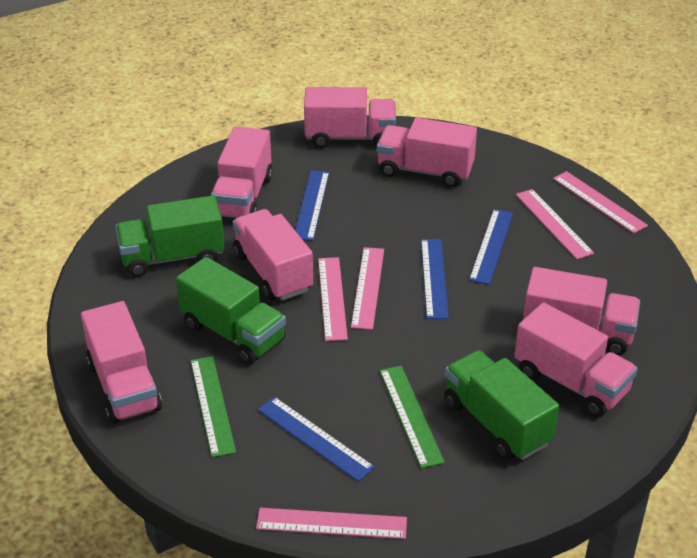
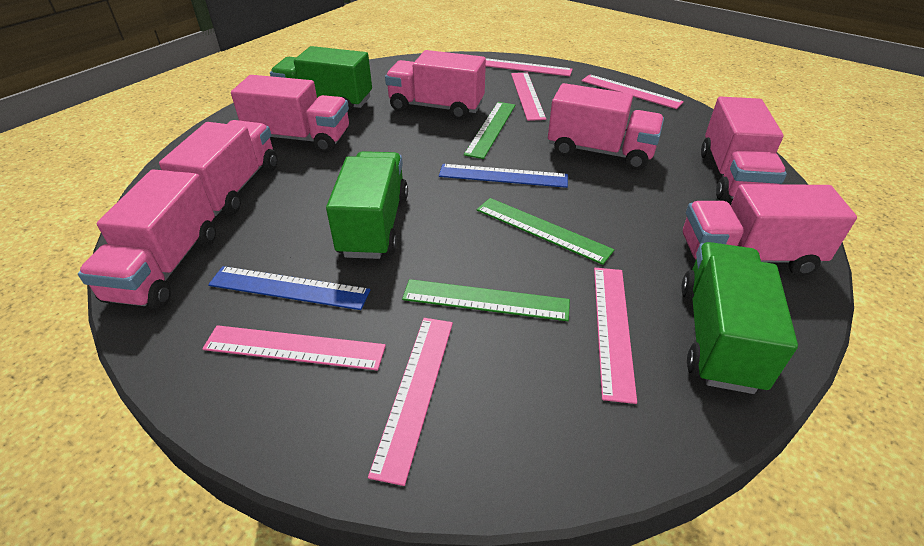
blue ruler: 4 -> 2
green ruler: 2 -> 3
pink ruler: 5 -> 6

